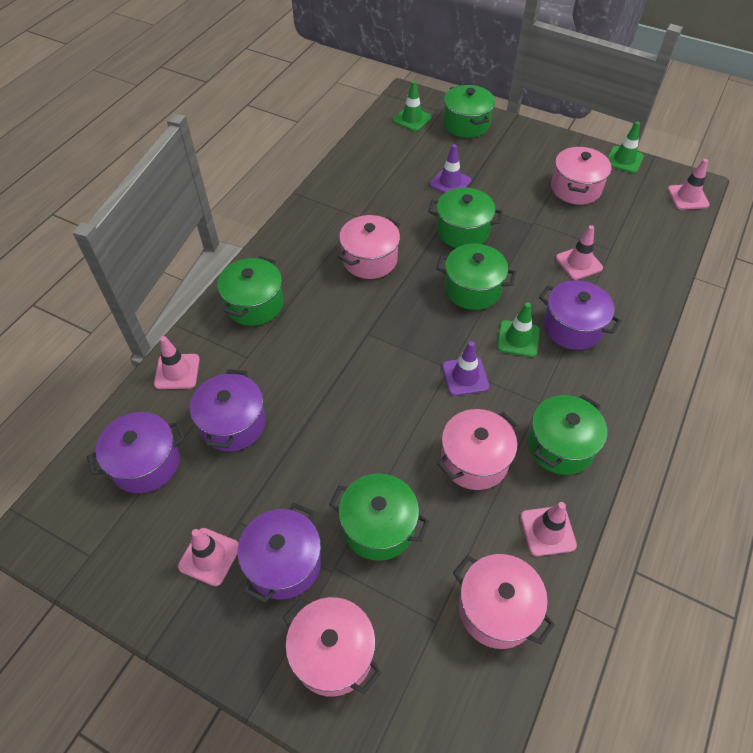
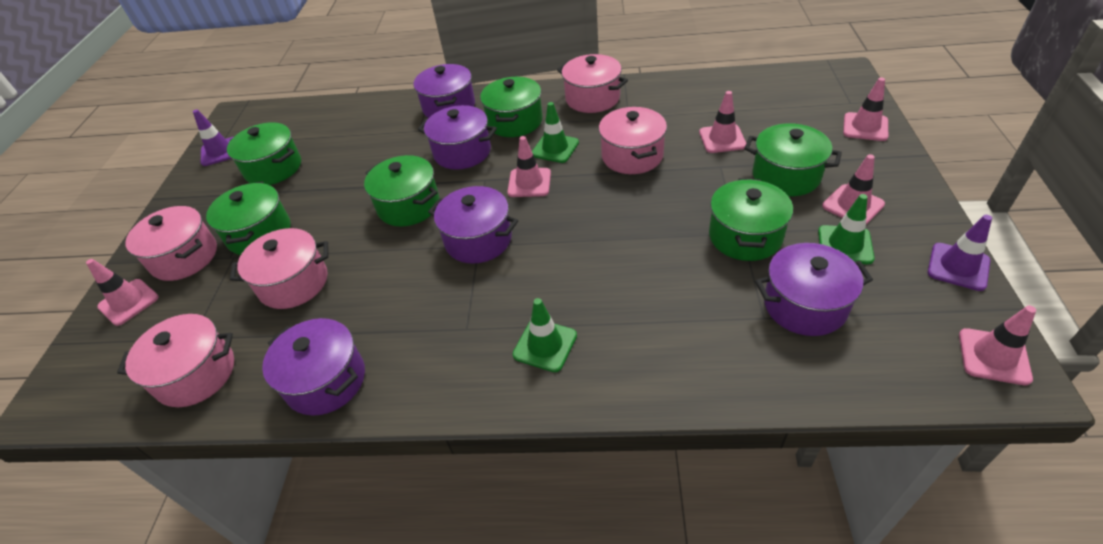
pink traffic cone: 5 -> 6
purple pot: 4 -> 5

